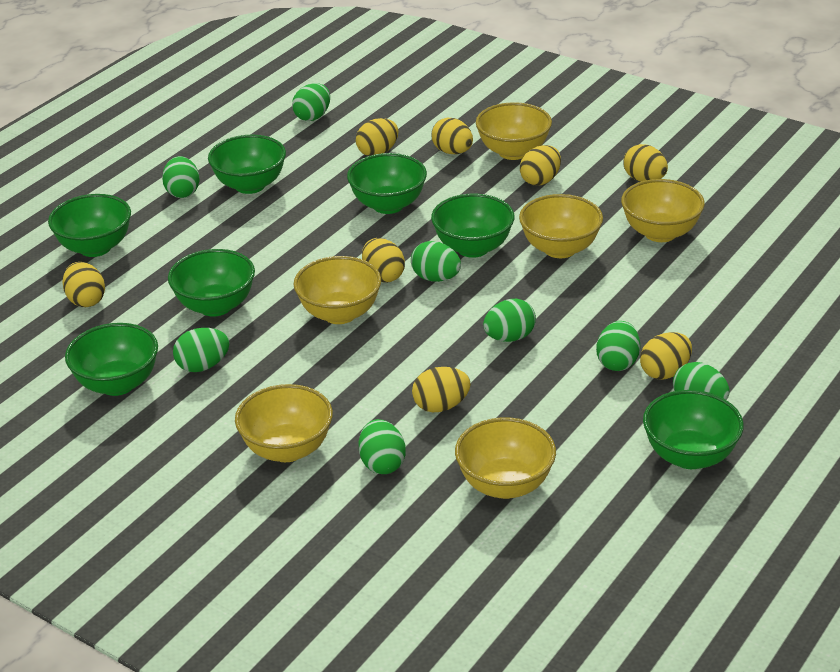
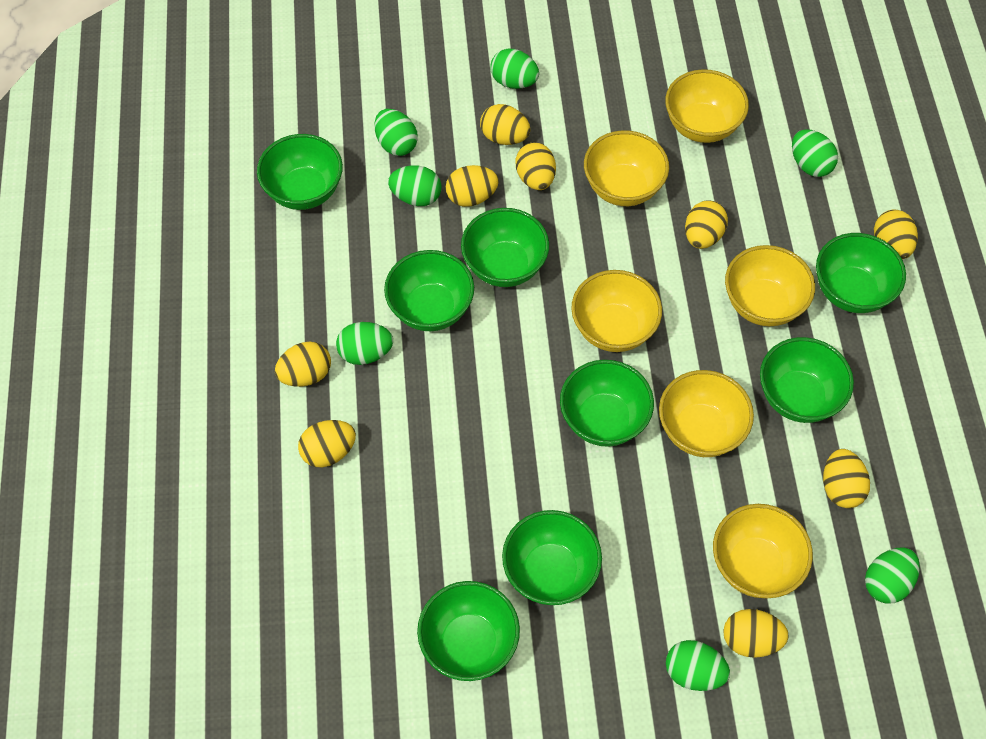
green bowl: 7 -> 8
green egg: 8 -> 7
yellow egg: 8 -> 9

